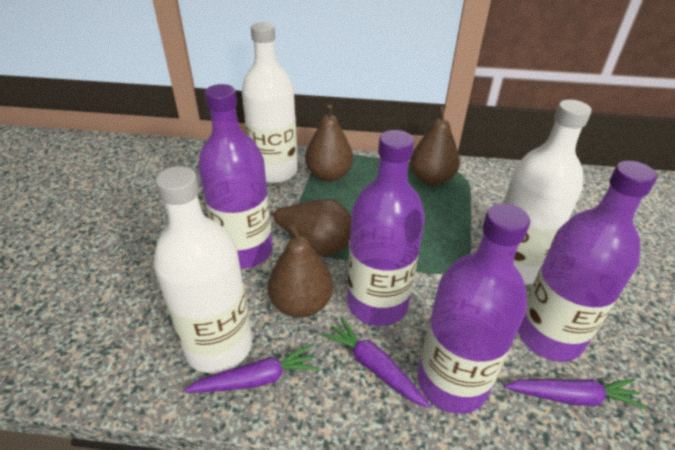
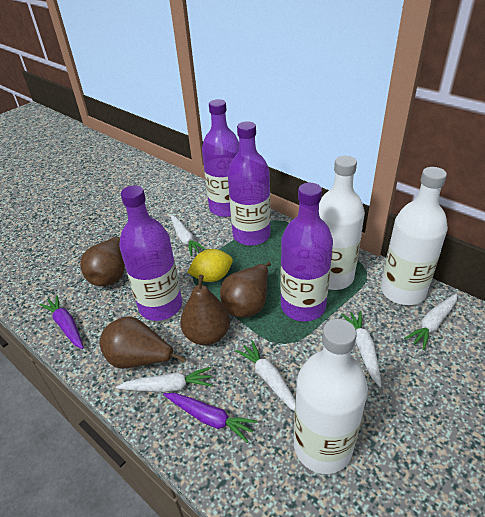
purple carrot: 3 -> 2
white carrot: 0 -> 5
yellow lemon: 0 -> 1

